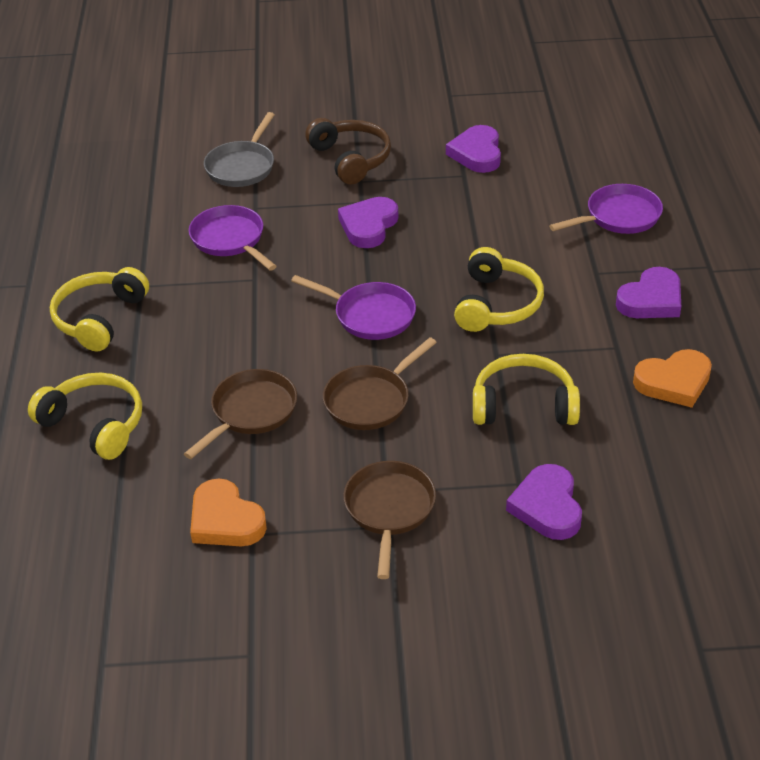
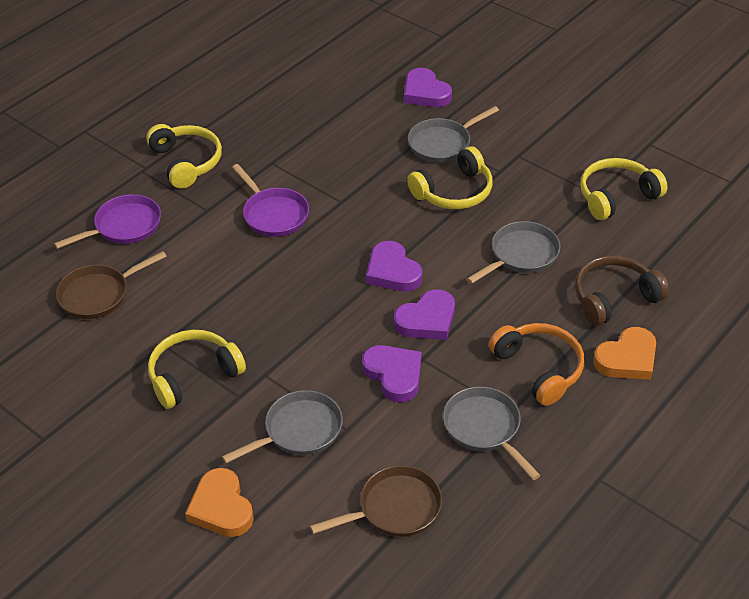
brown pan: 3 -> 2
grey pan: 1 -> 4
orange headphones: 0 -> 1
purple pan: 3 -> 2

